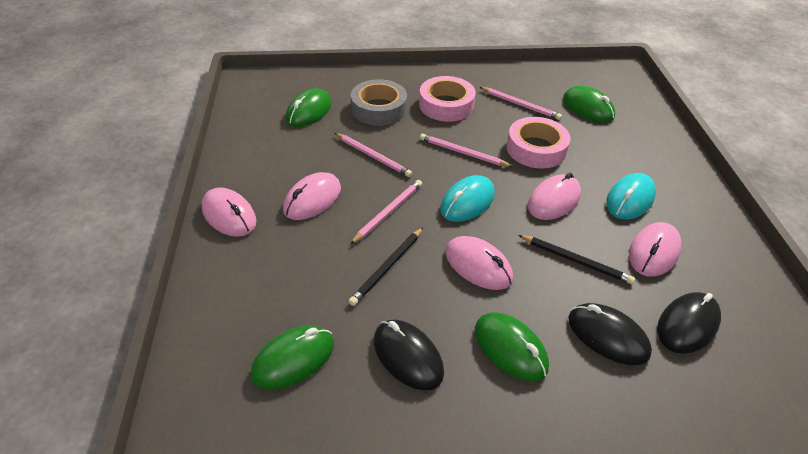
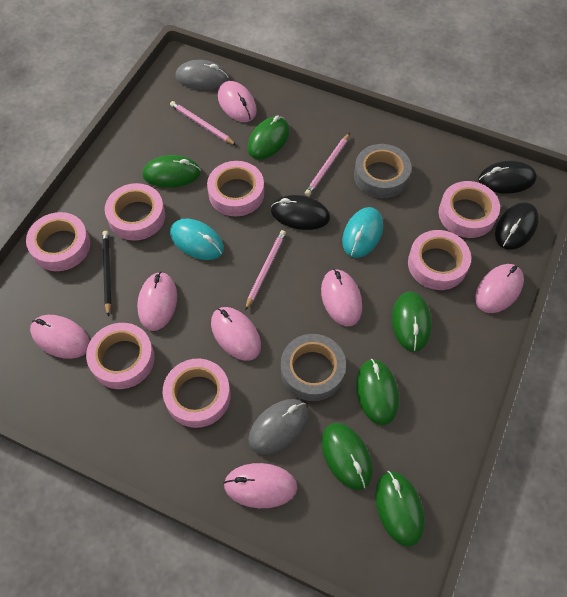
black pencil: 2 -> 1
green mouse: 4 -> 6
grey mouse: 0 -> 2
grey tape: 1 -> 2
pink mouse: 5 -> 7
pink pencil: 4 -> 3
pink tape: 2 -> 7

